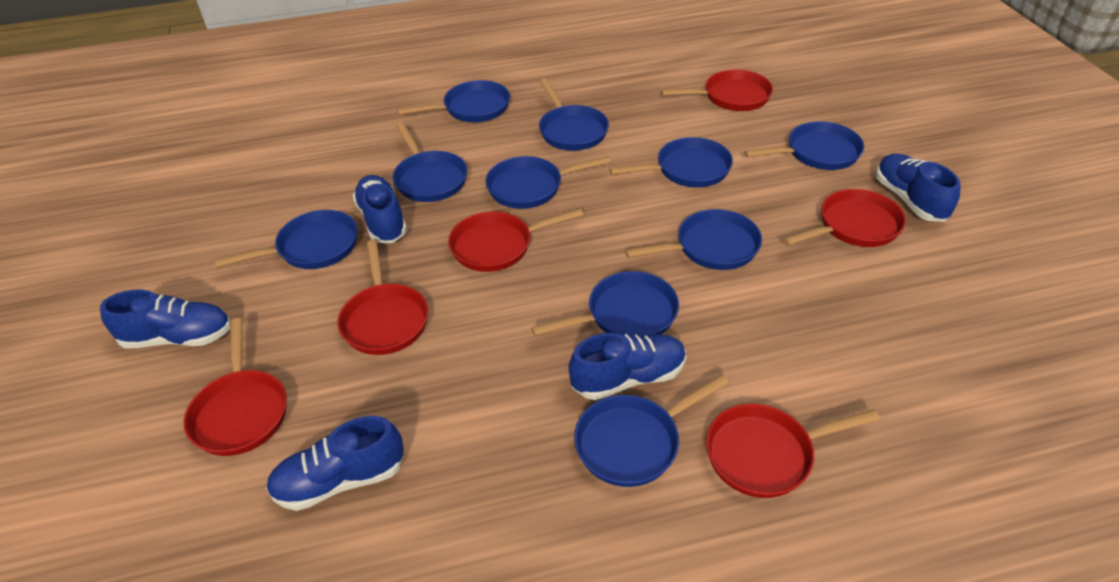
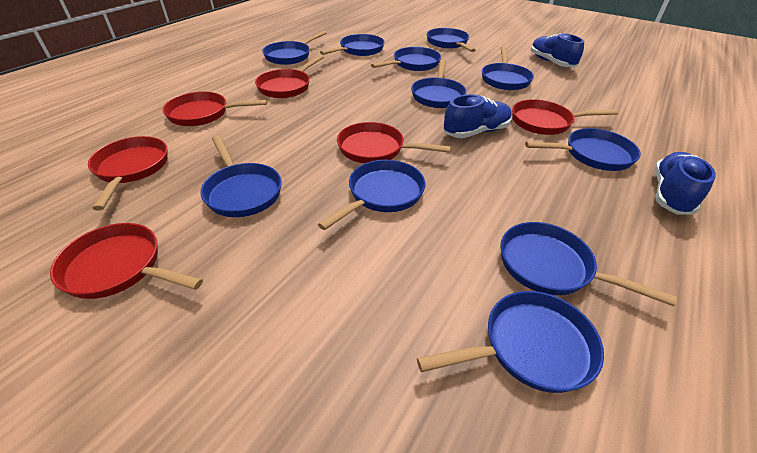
blue pan: 10 -> 11
blue shoe: 5 -> 3

